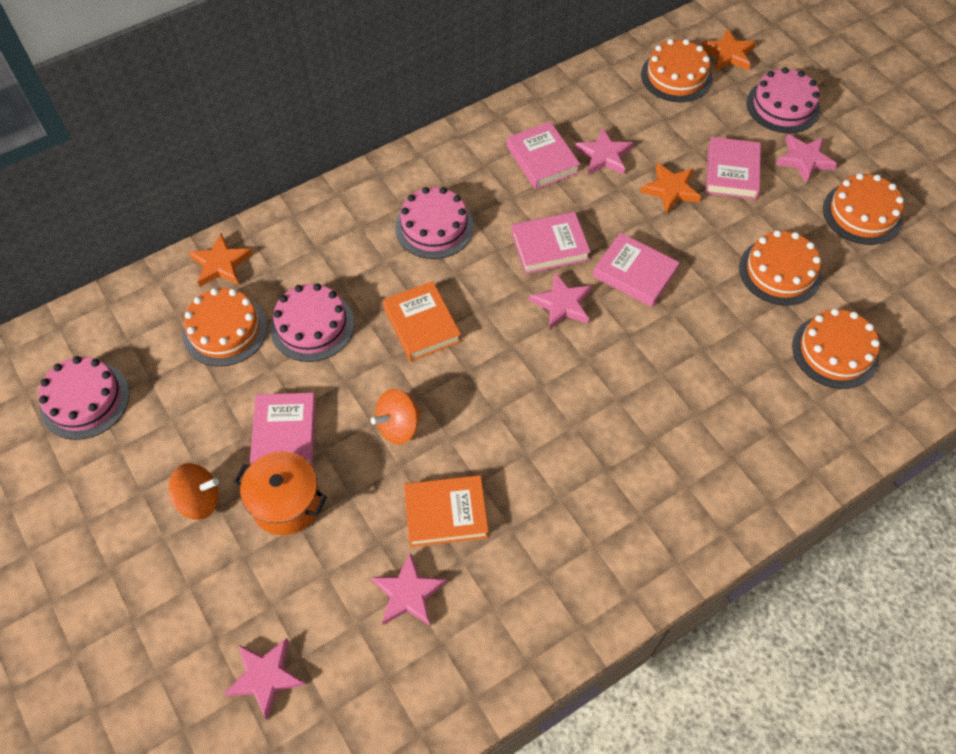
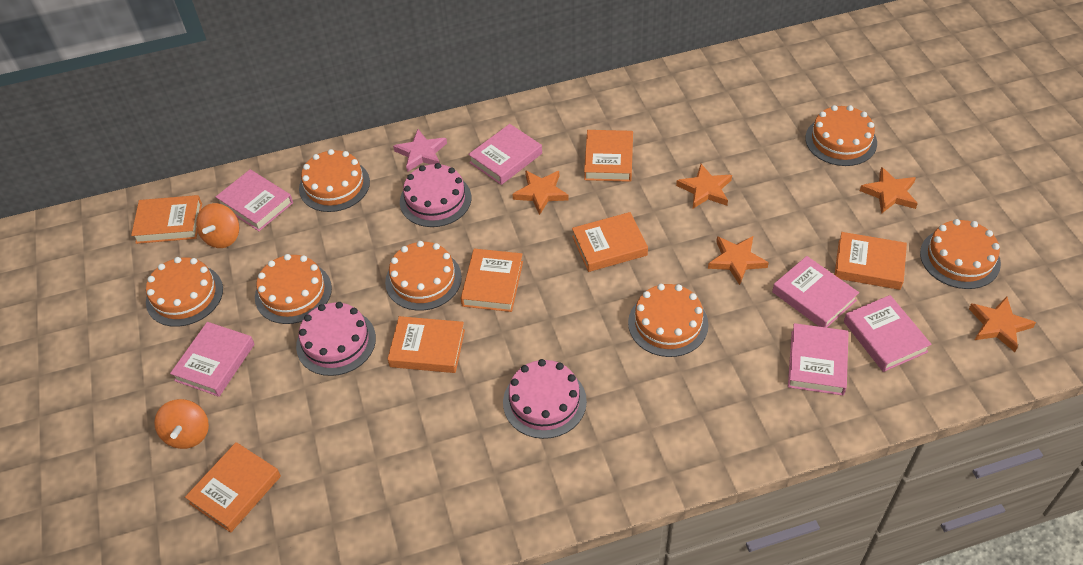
orange book: 2 -> 7
orange cake: 5 -> 7
orange pot: 1 -> 0
orange star: 3 -> 5
pink book: 5 -> 6
pink cake: 4 -> 3
pink star: 5 -> 1

